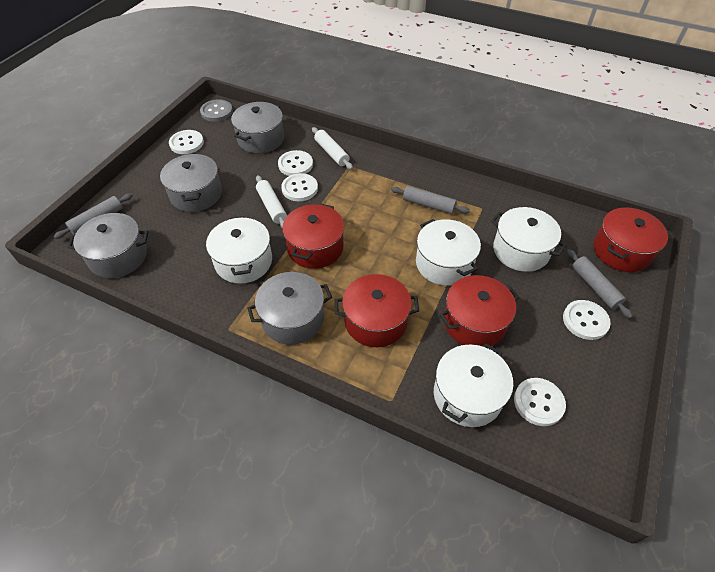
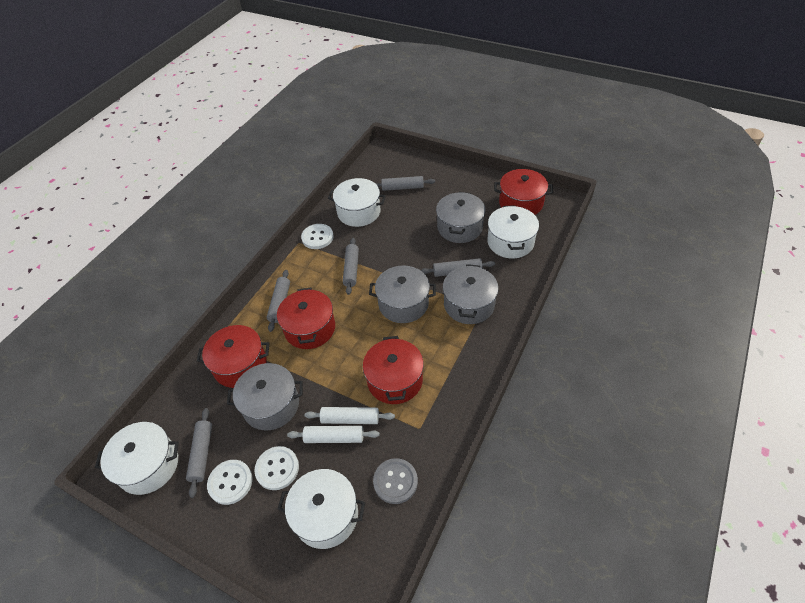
grey rolling pin: 3 -> 5
white button: 5 -> 3

